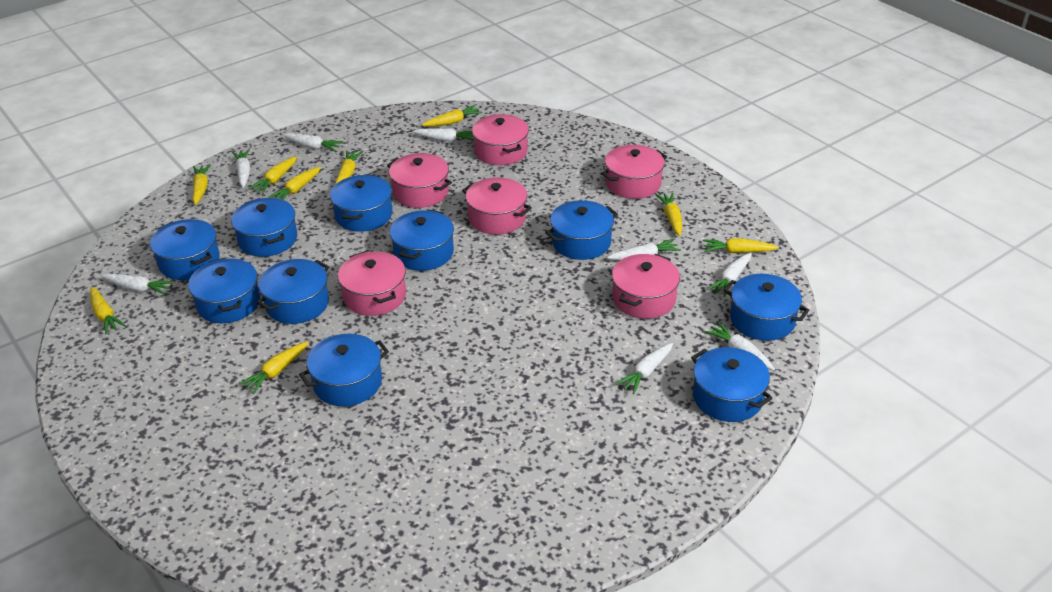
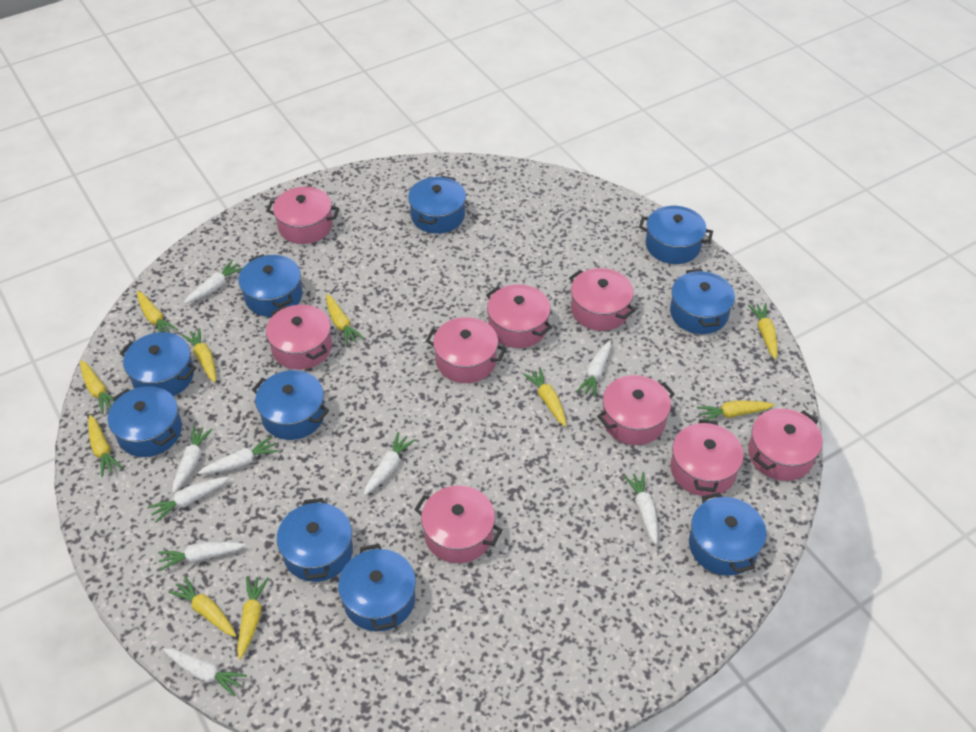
pink pot: 6 -> 9
white carrot: 8 -> 9
yellow carrot: 9 -> 10

